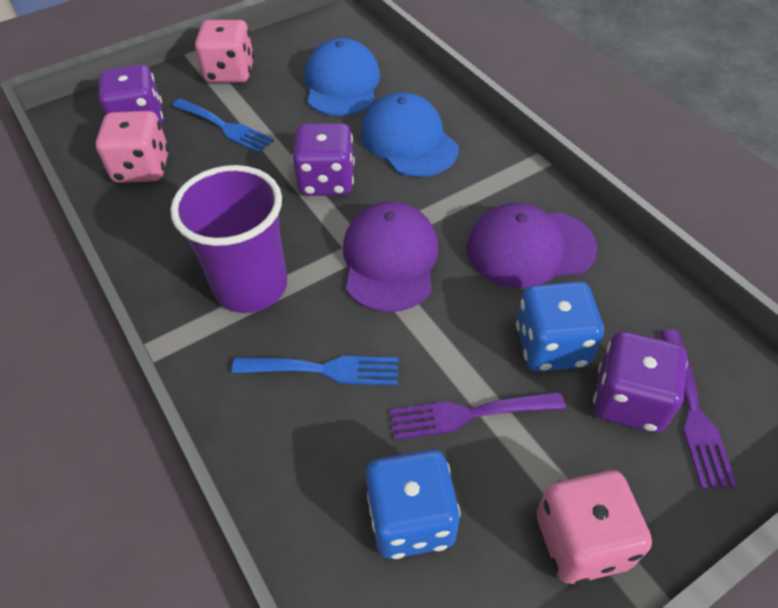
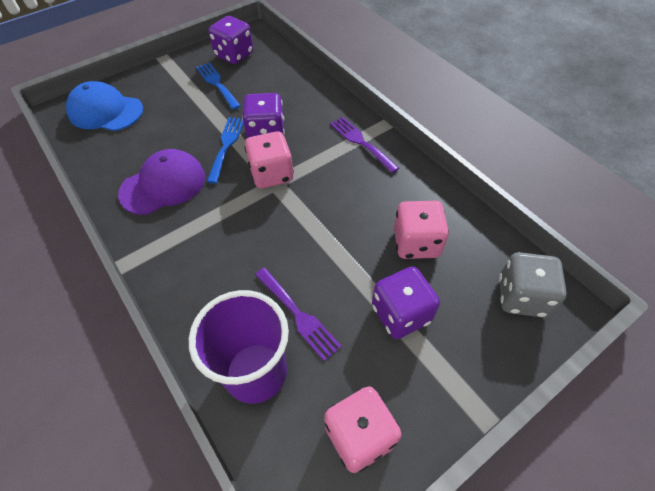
blue cap: 2 -> 1
blue dice: 2 -> 0
grey dice: 0 -> 1
purple cap: 2 -> 1

